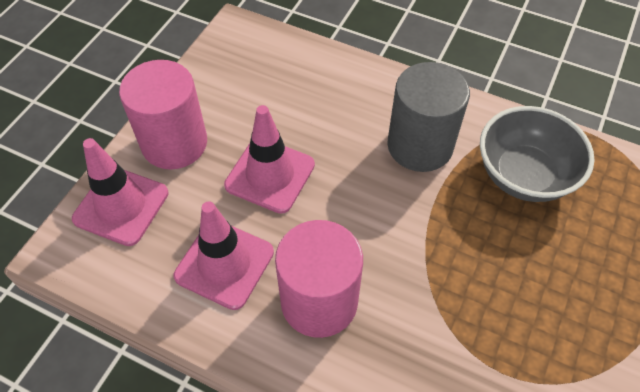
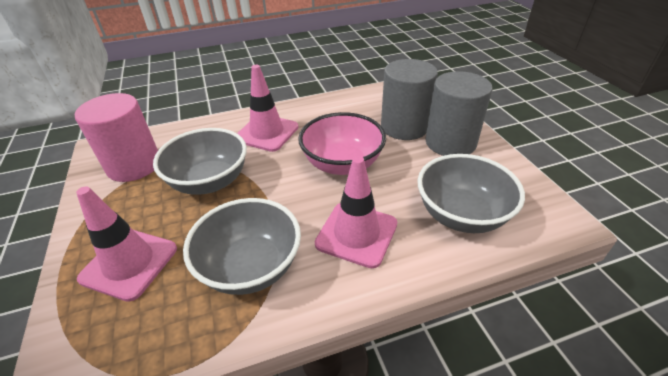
grey bowl: 1 -> 3
grey cylinder: 1 -> 2
pink bowl: 0 -> 1
pink cylinder: 2 -> 1

